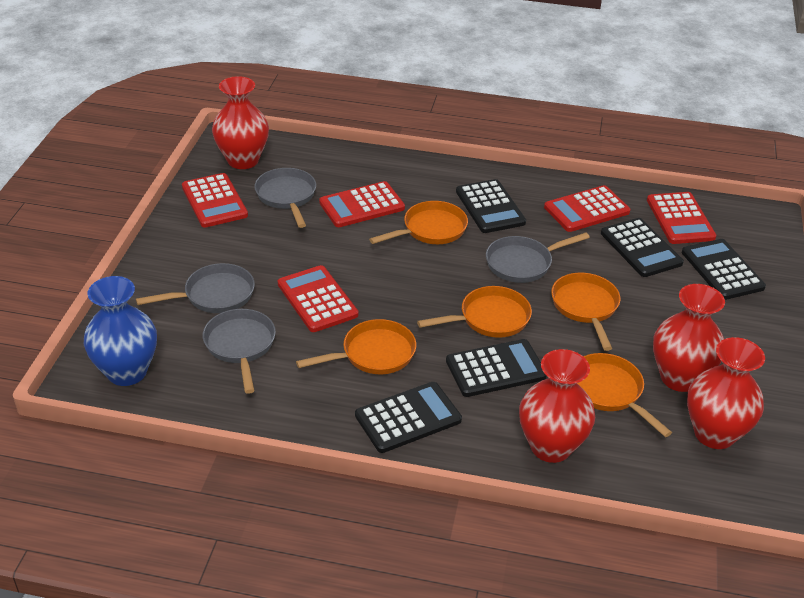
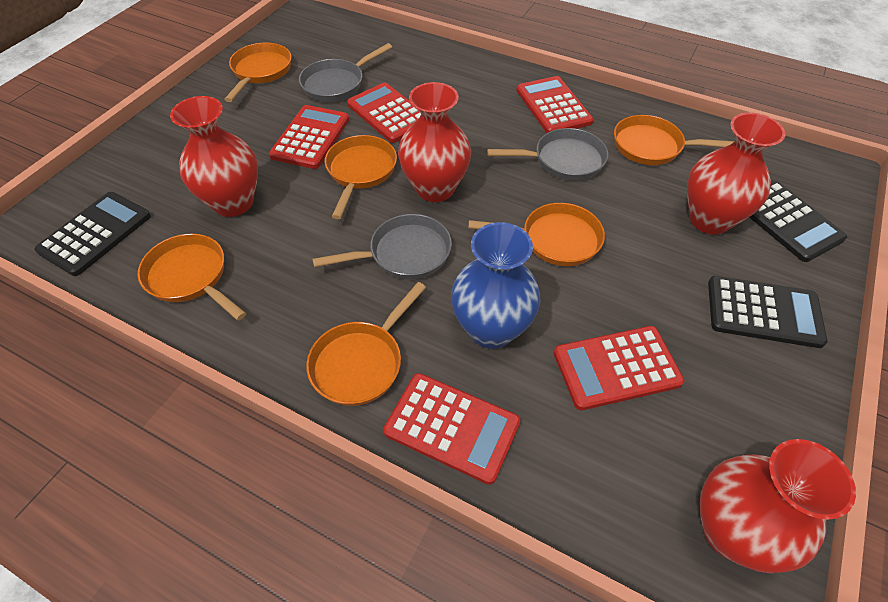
black calculator: 5 -> 3
grey pan: 4 -> 3
orange pan: 5 -> 6

